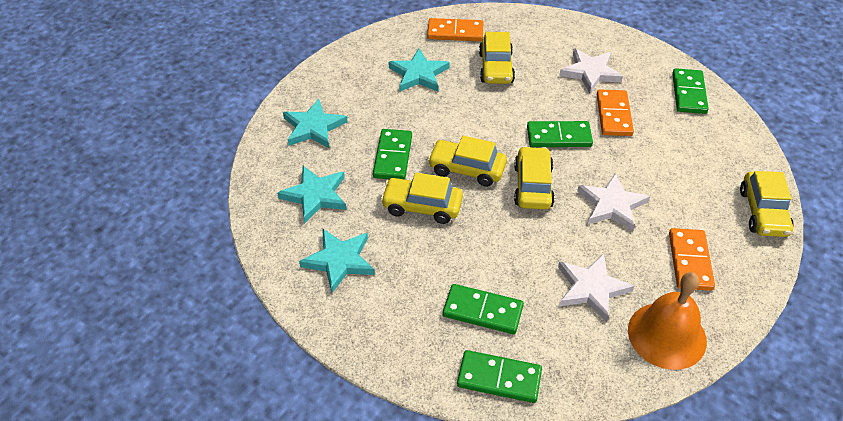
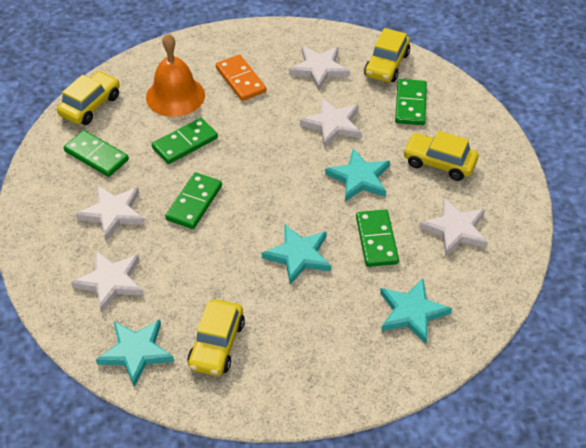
orange domino: 3 -> 1
white star: 3 -> 5
yellow car: 5 -> 4

